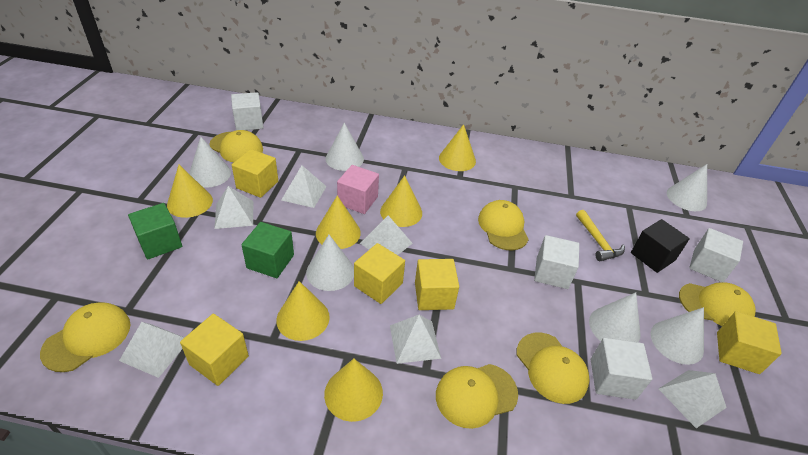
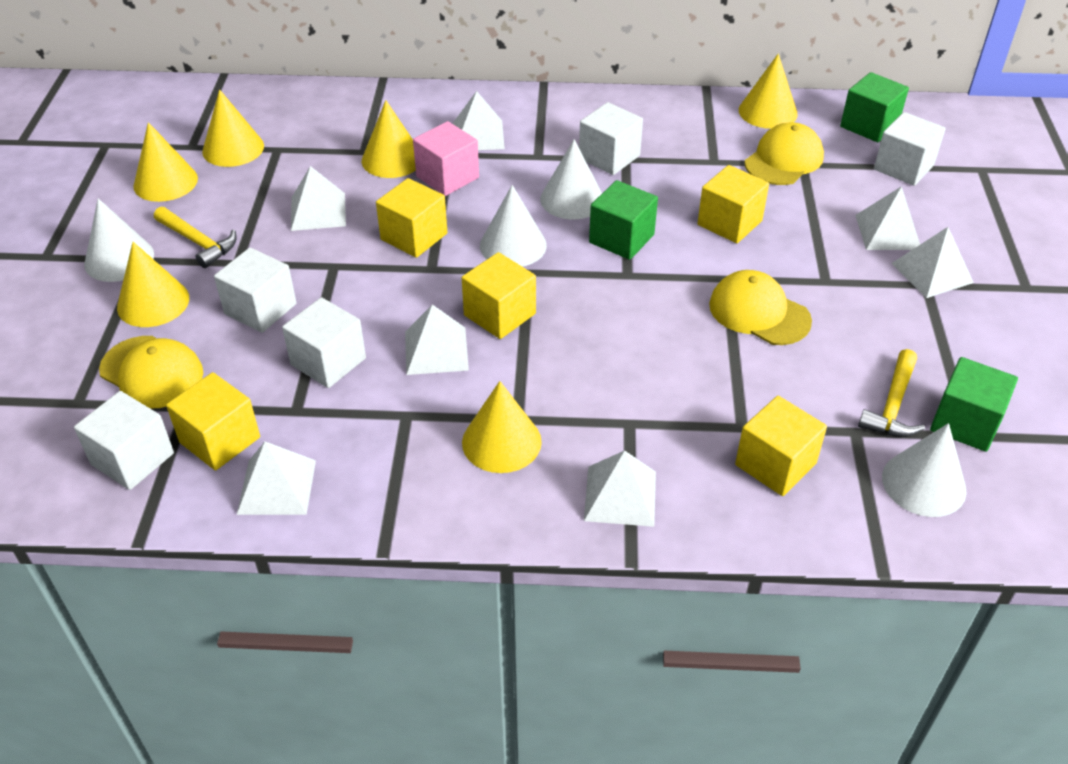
black cube: 1 -> 0
green cube: 2 -> 3
white cone: 6 -> 4
white cube: 4 -> 5
white pyramid: 6 -> 7
yellow cap: 6 -> 3
yellow hammer: 1 -> 2

